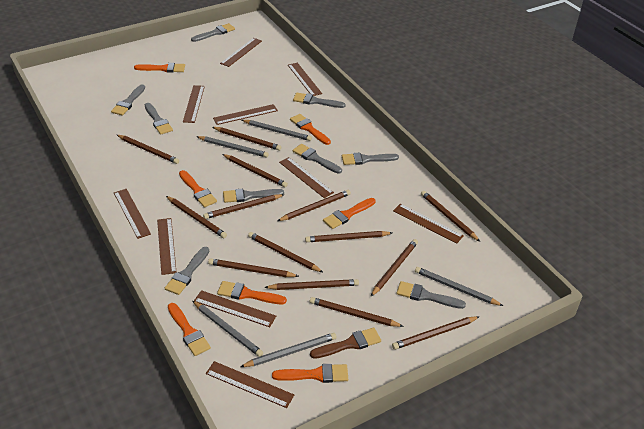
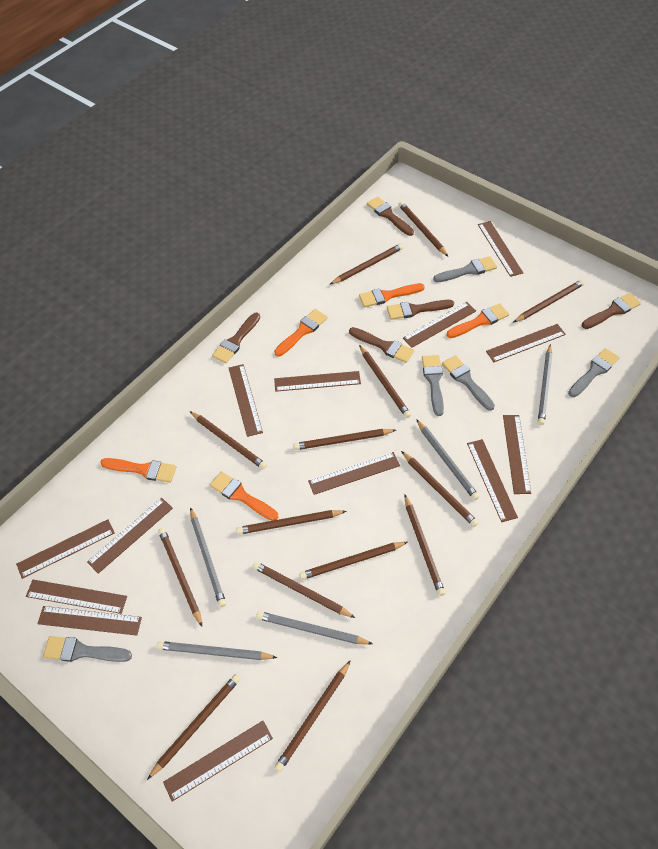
brown brush: 1 -> 5
brown ruler: 10 -> 13
grey brush: 9 -> 5
orange brush: 7 -> 5

